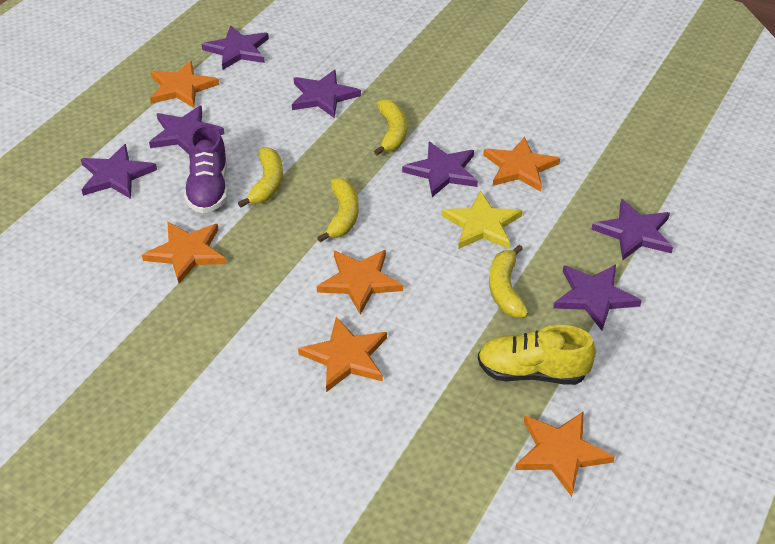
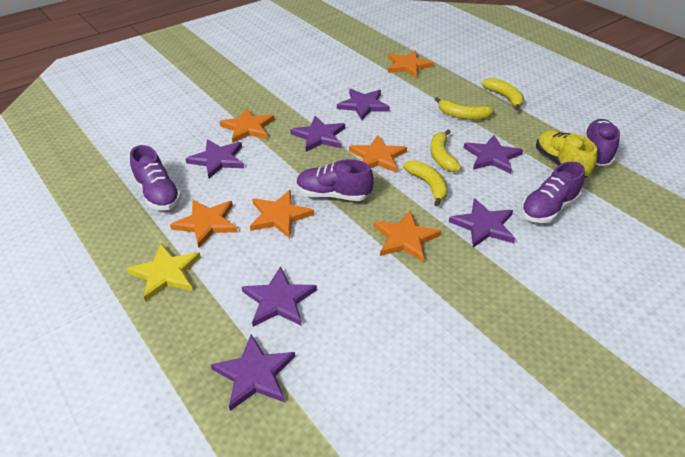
purple shoe: 1 -> 4

